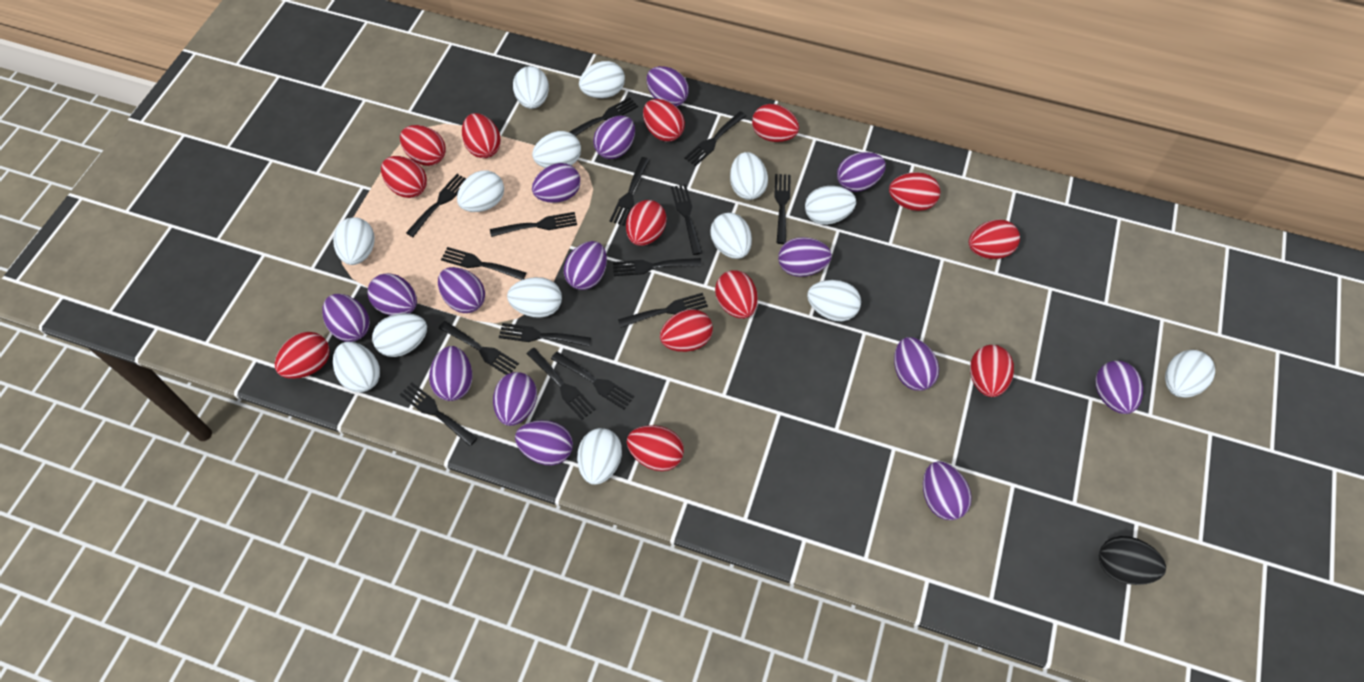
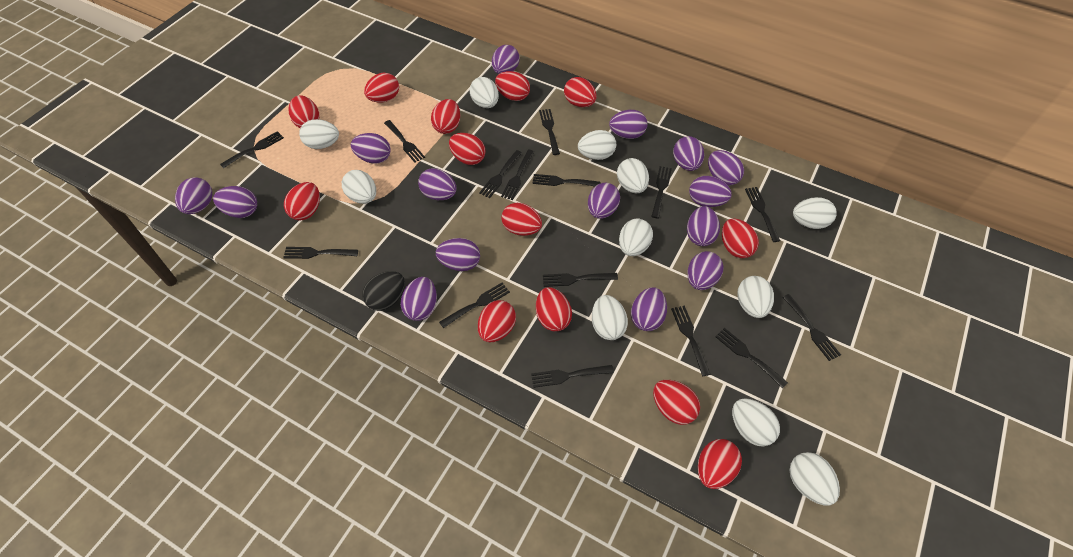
white egg: 14 -> 11

